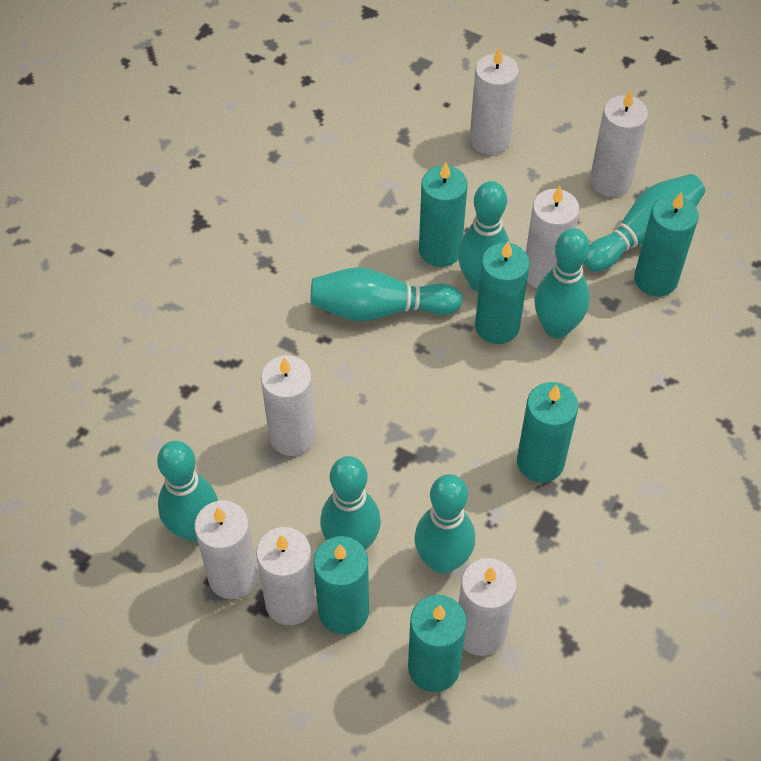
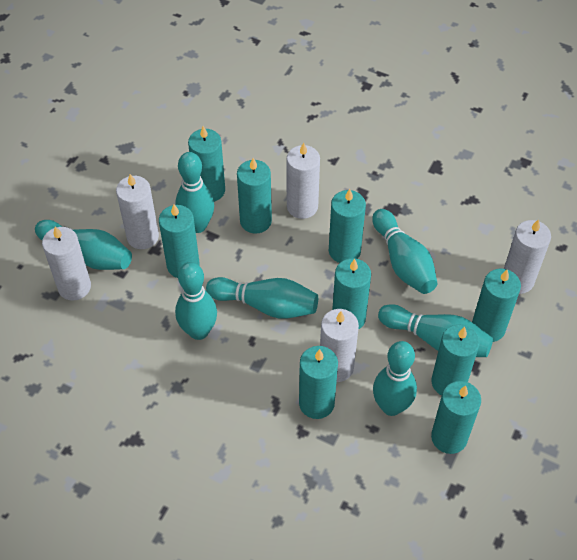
turquoise candle: 6 -> 9
white candle: 7 -> 5

